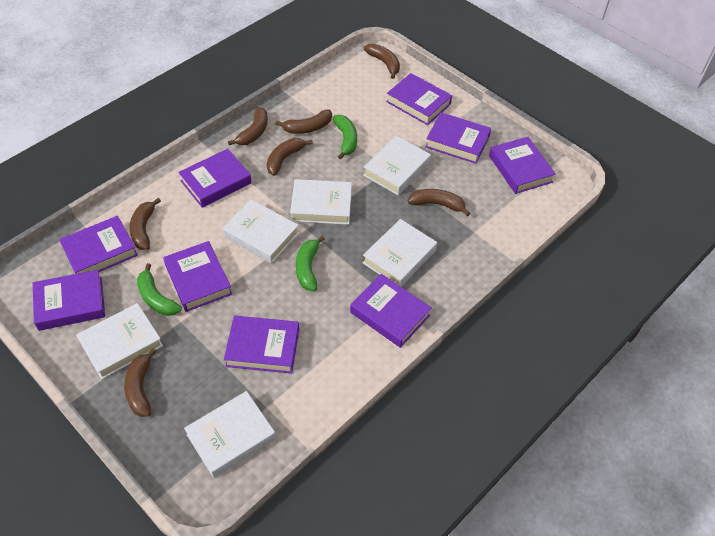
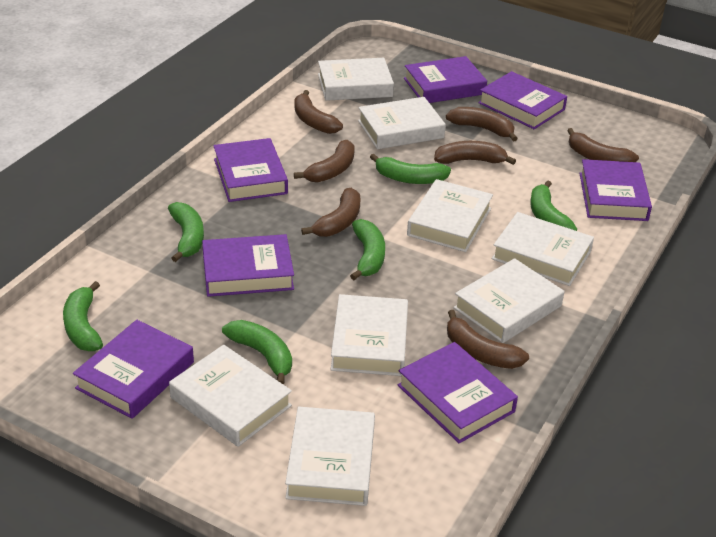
green banana: 3 -> 6
purple book: 9 -> 7
white book: 6 -> 8

